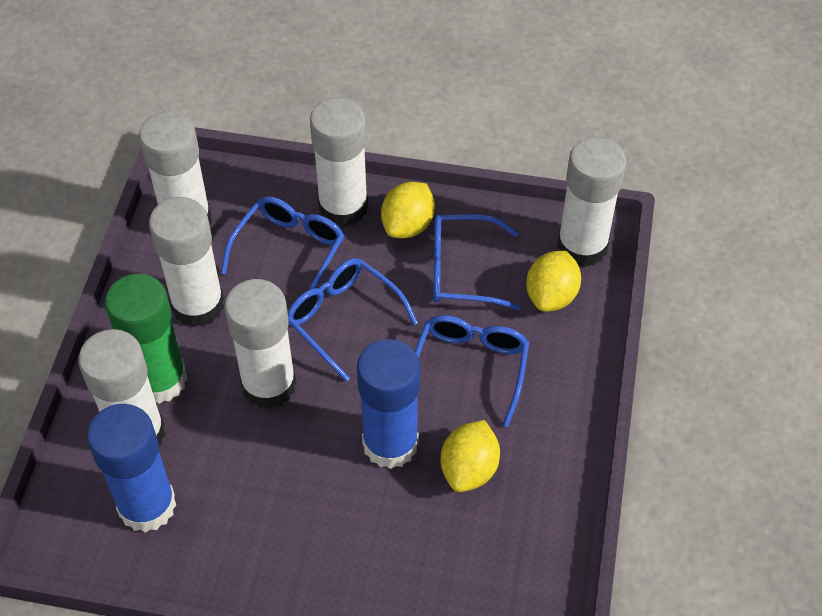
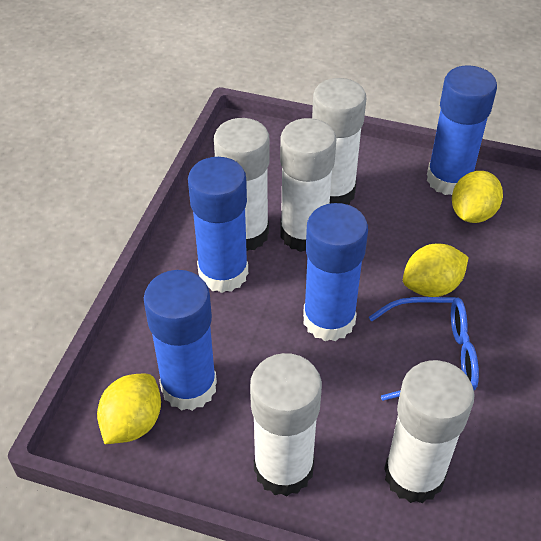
blue glasses: 4 -> 1
blue glue stick: 2 -> 4
green glue stick: 1 -> 0
white glue stick: 6 -> 5

